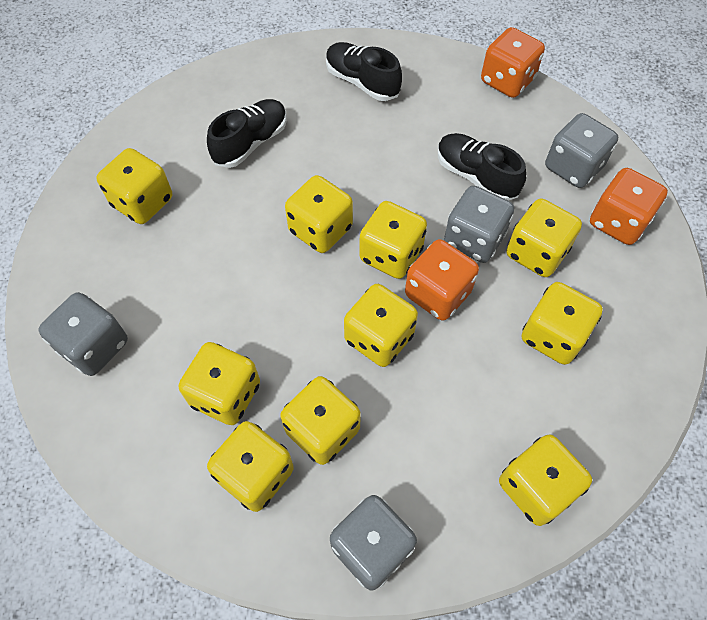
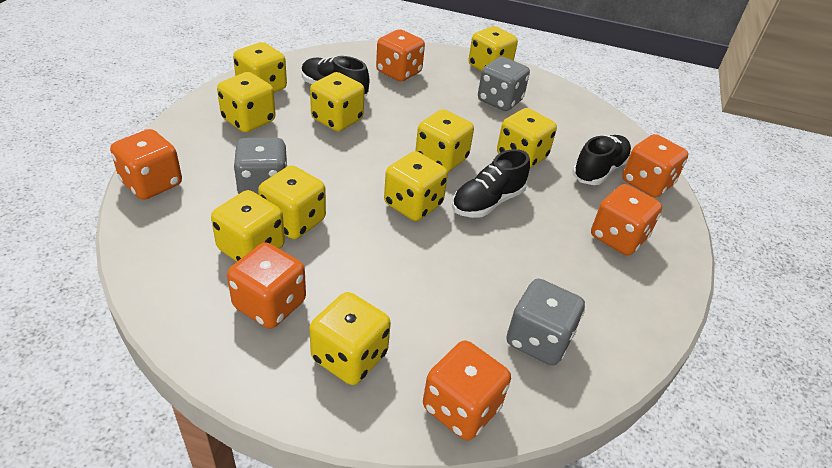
grey dice: 4 -> 3
orange dice: 3 -> 6

